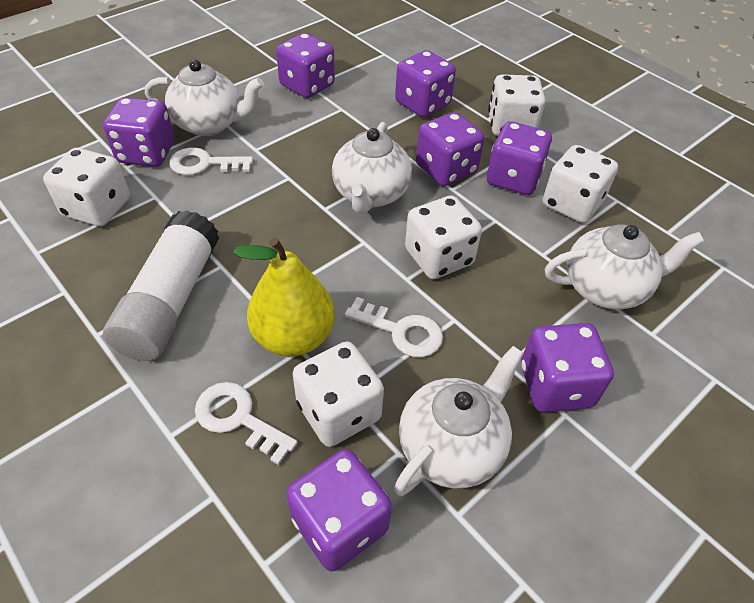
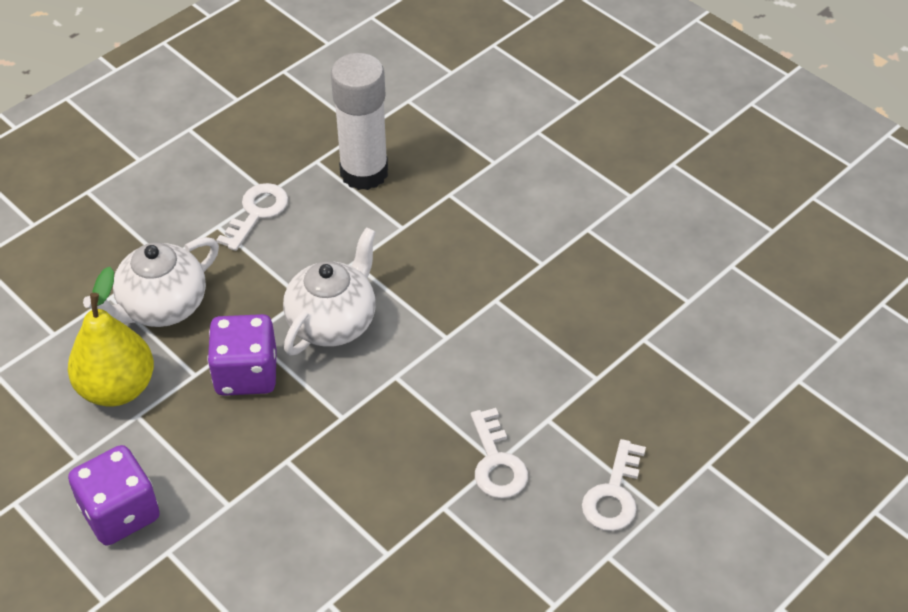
purple dice: 7 -> 2
white dice: 5 -> 0
white teapot: 4 -> 2

